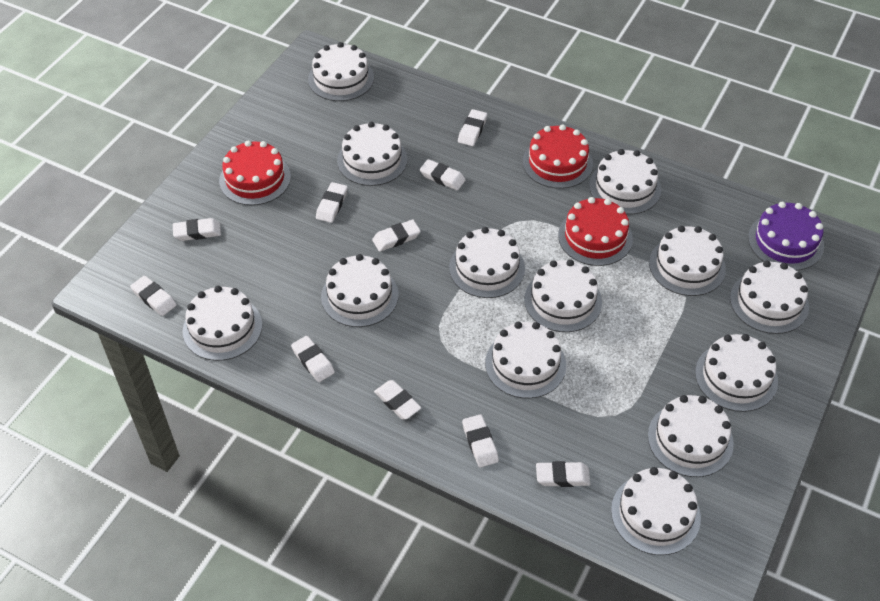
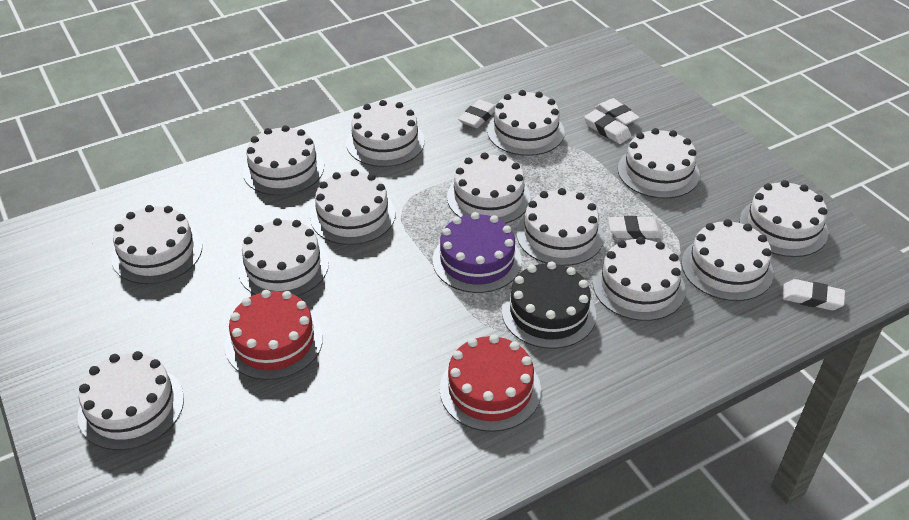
black cake: 0 -> 1
red cake: 3 -> 2
white eraser: 10 -> 5

